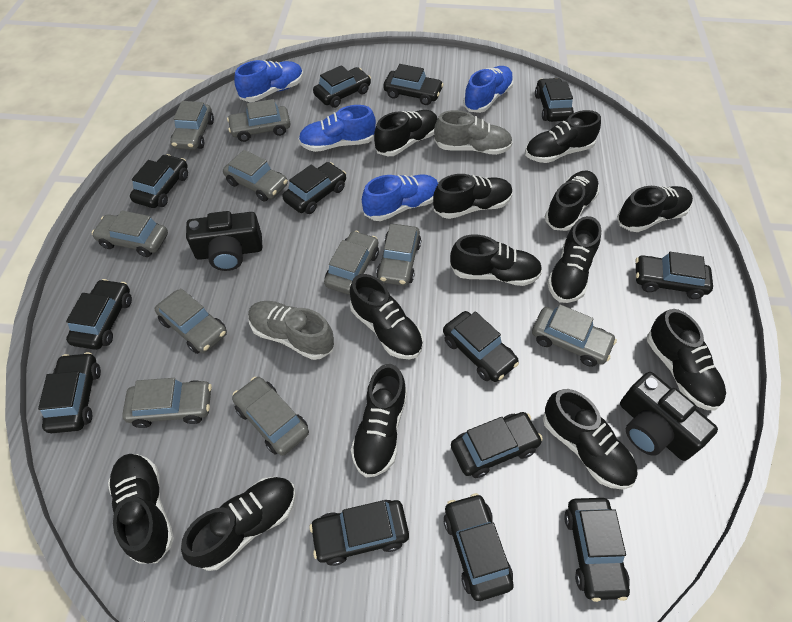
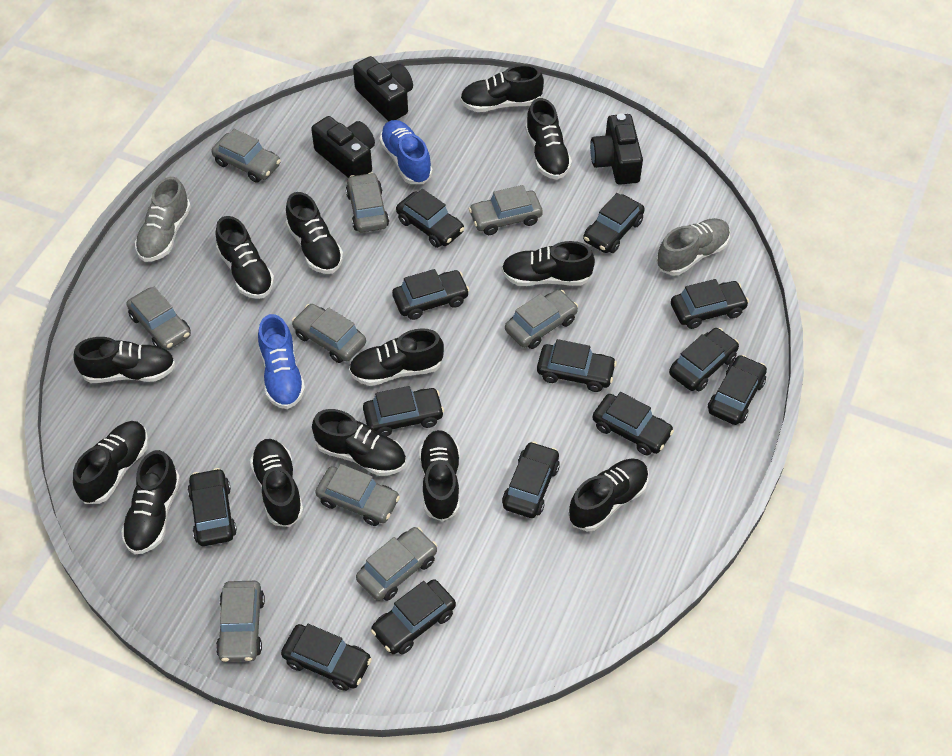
black camera: 2 -> 3
blue shoe: 4 -> 2
grey car: 10 -> 9

